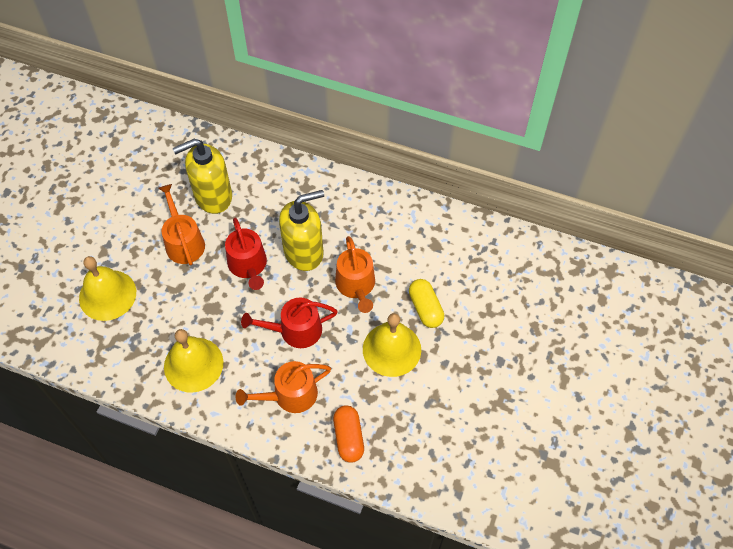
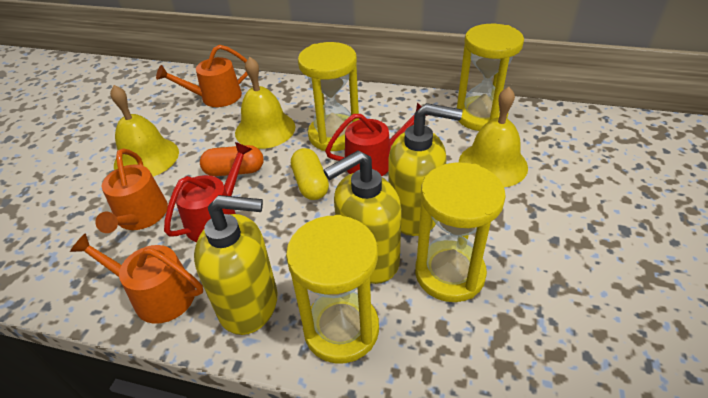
yellow hourglass: 0 -> 4
yellow soap dispenser: 2 -> 3

